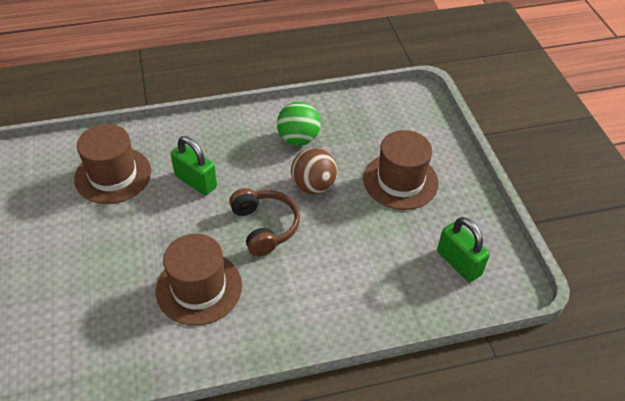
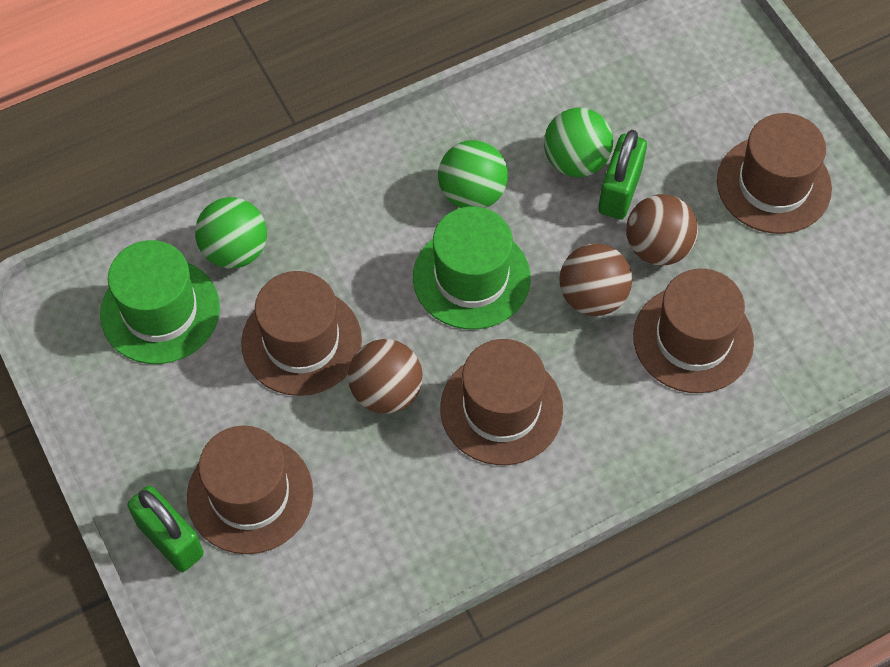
brown ball: 1 -> 3
brown hat: 3 -> 5
brown headphones: 1 -> 0
green ball: 1 -> 3
green hat: 0 -> 2

